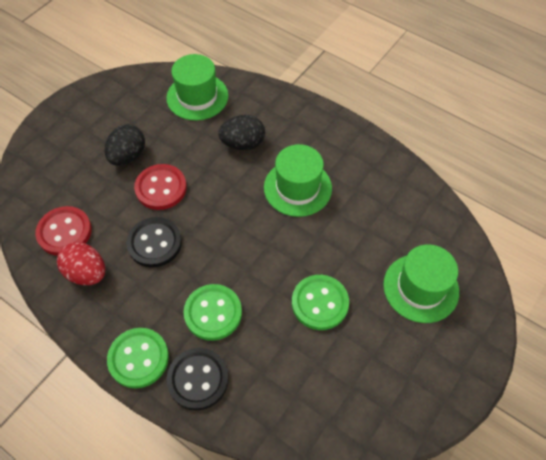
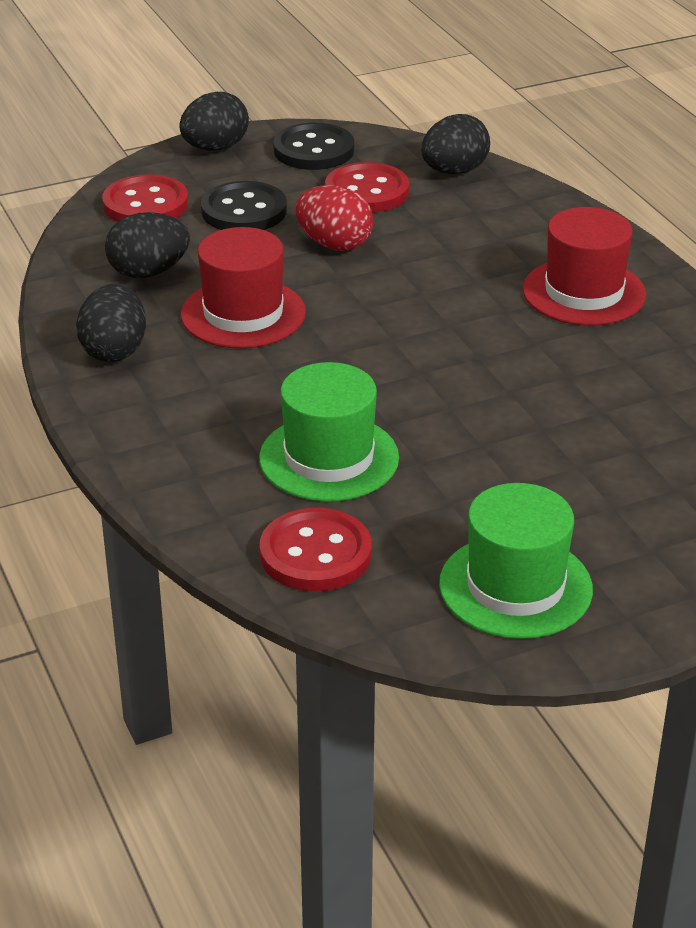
black egg: 2 -> 4
green button: 3 -> 0
green hat: 3 -> 2
red button: 2 -> 3
red hat: 0 -> 2

